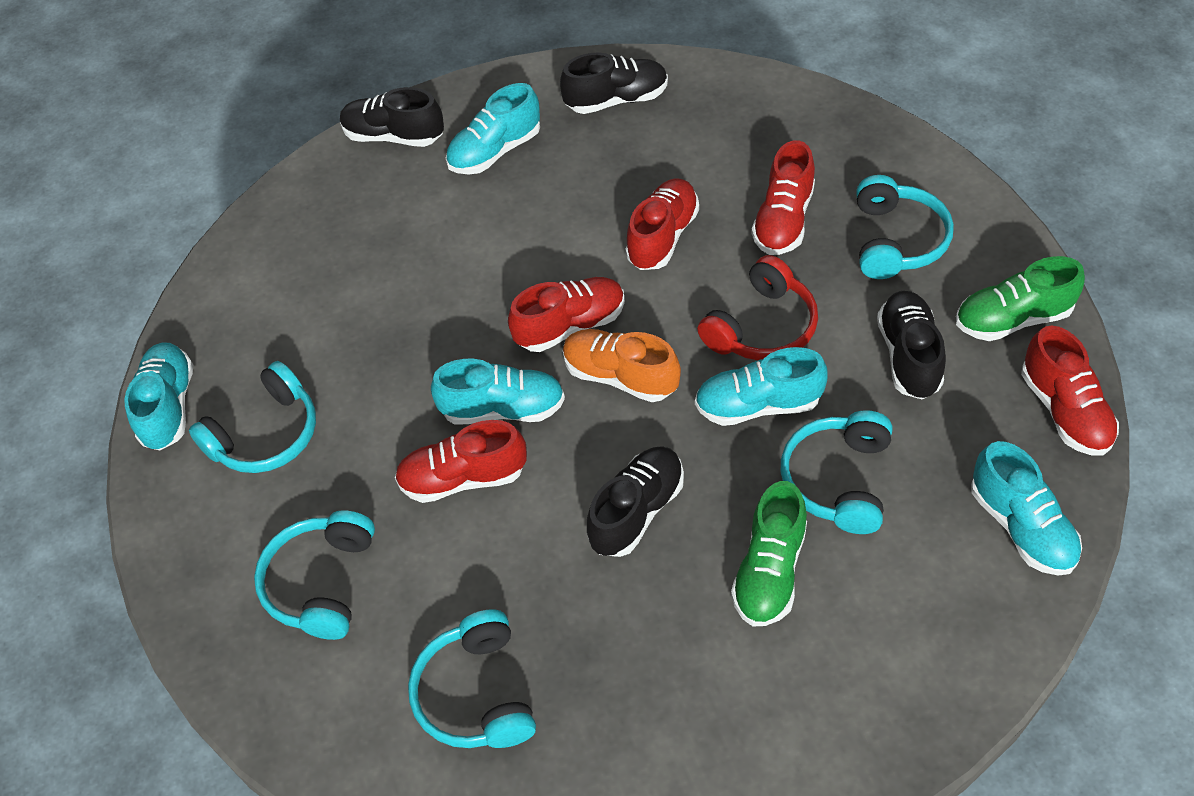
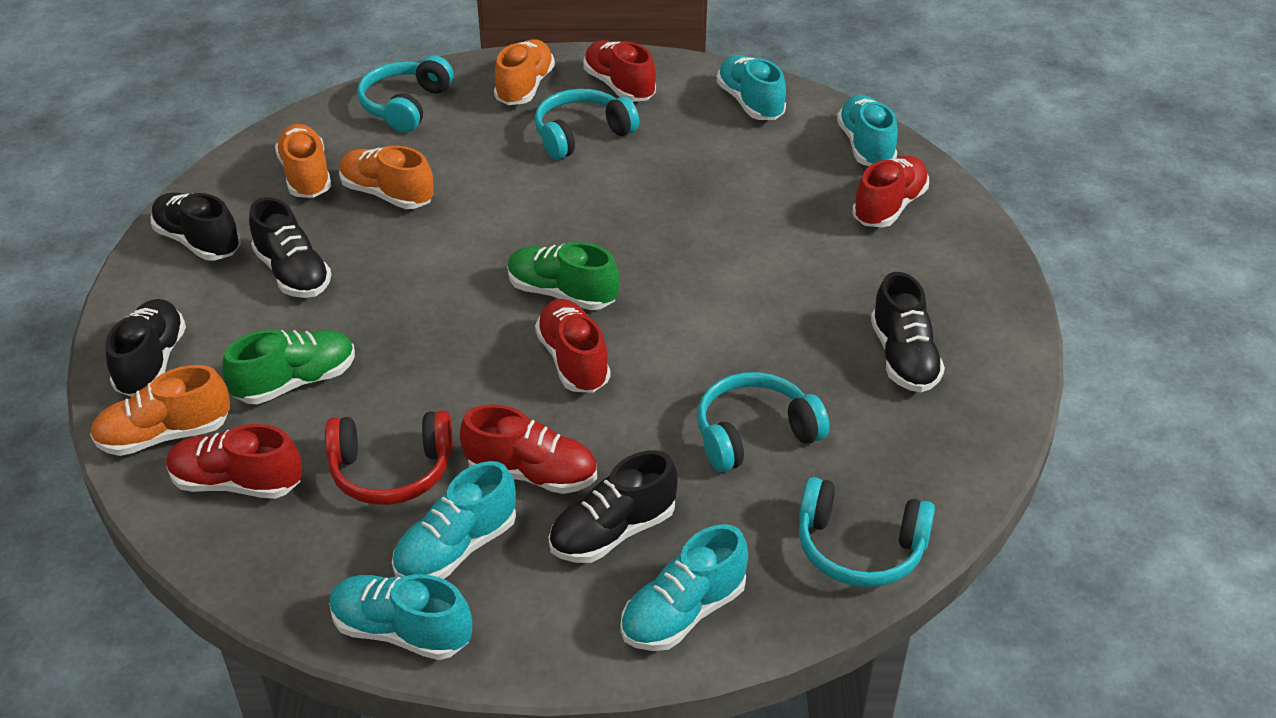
black shoe: 4 -> 5
orange shoe: 1 -> 4
turquoise headphones: 5 -> 4

